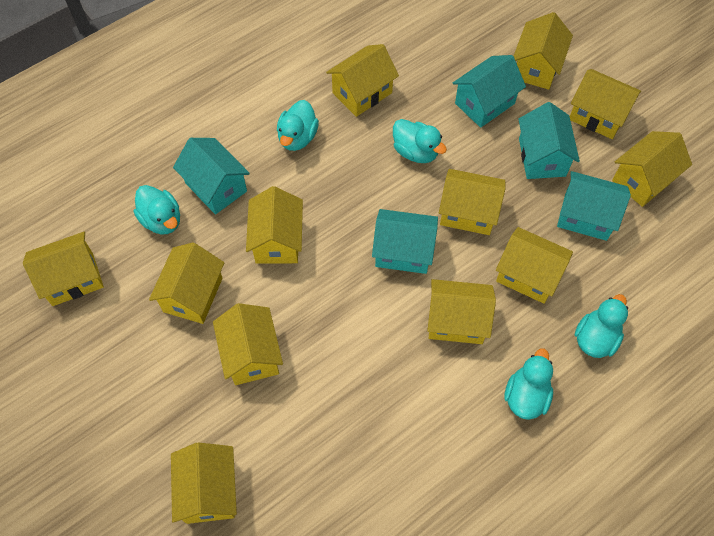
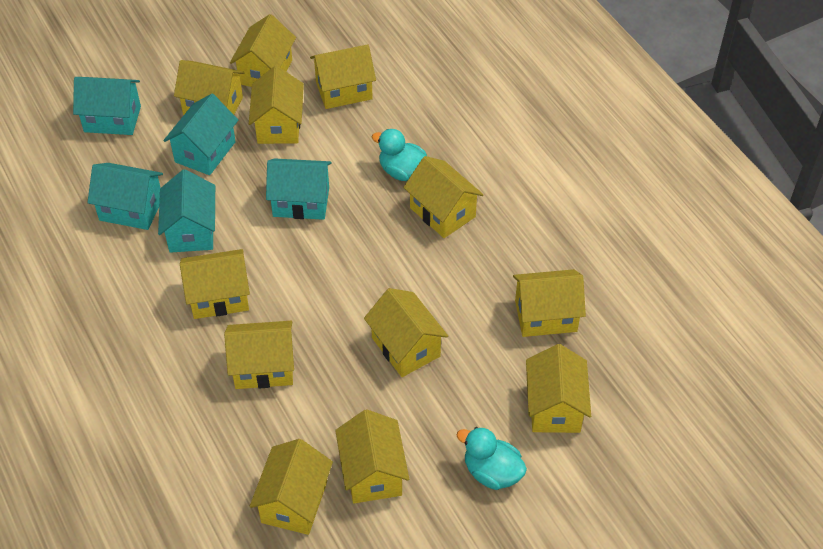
turquoise duck: 5 -> 2

